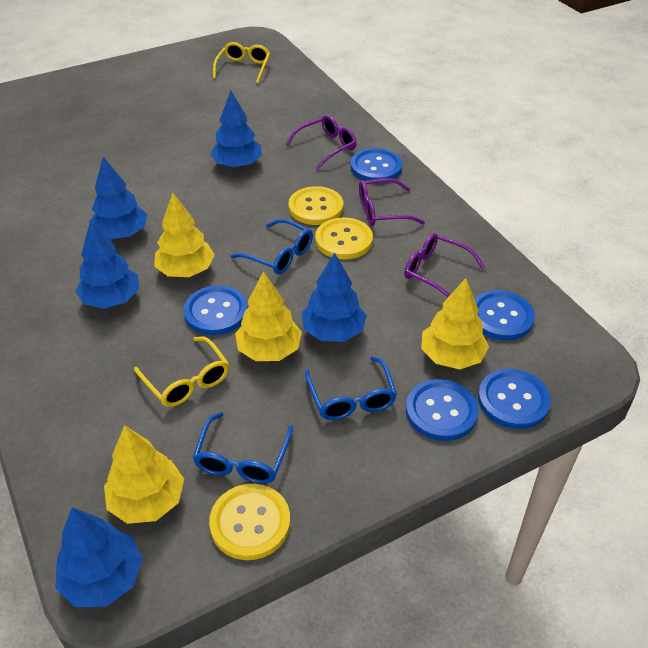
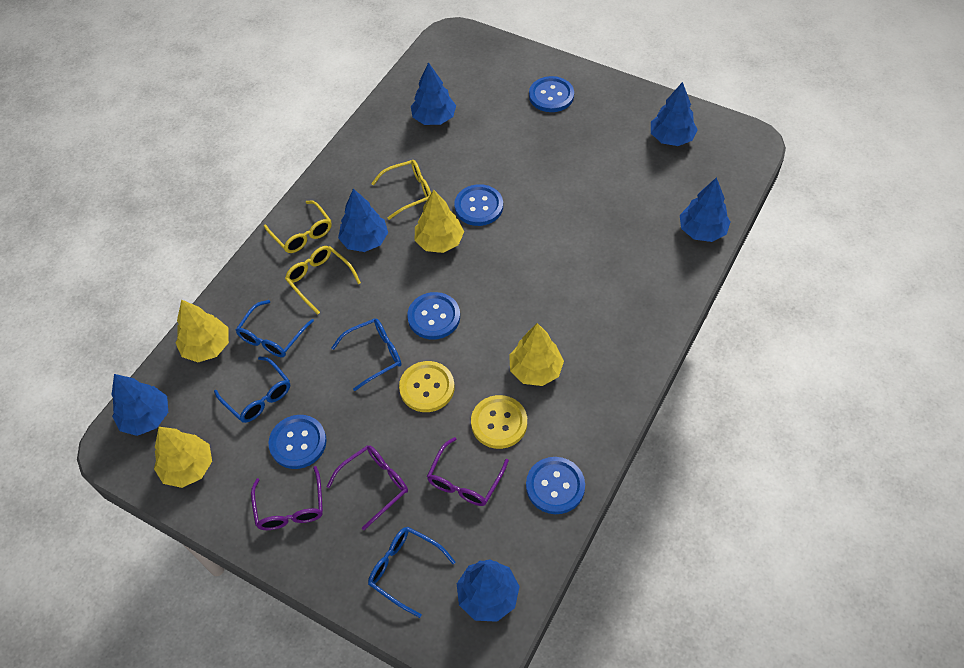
blue glasses: 3 -> 4
blue tree: 5 -> 6
yellow button: 3 -> 2
yellow glasses: 2 -> 3

